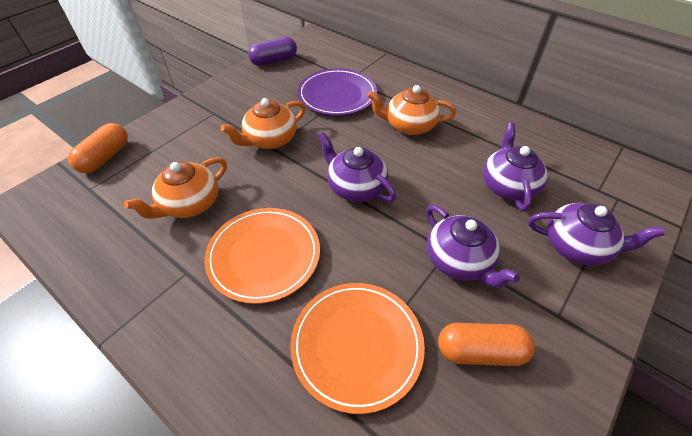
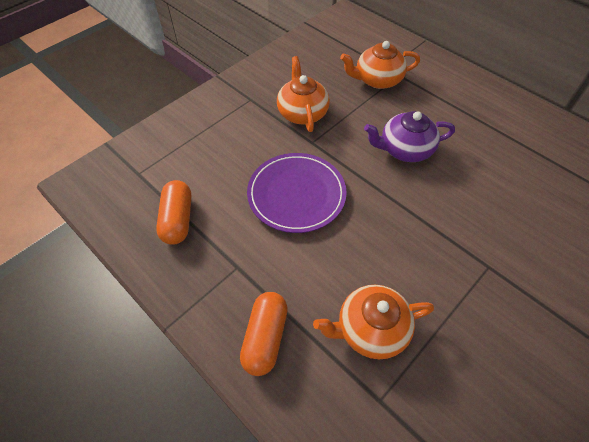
orange plate: 2 -> 0
purple capsule: 1 -> 0
purple teapot: 4 -> 1

